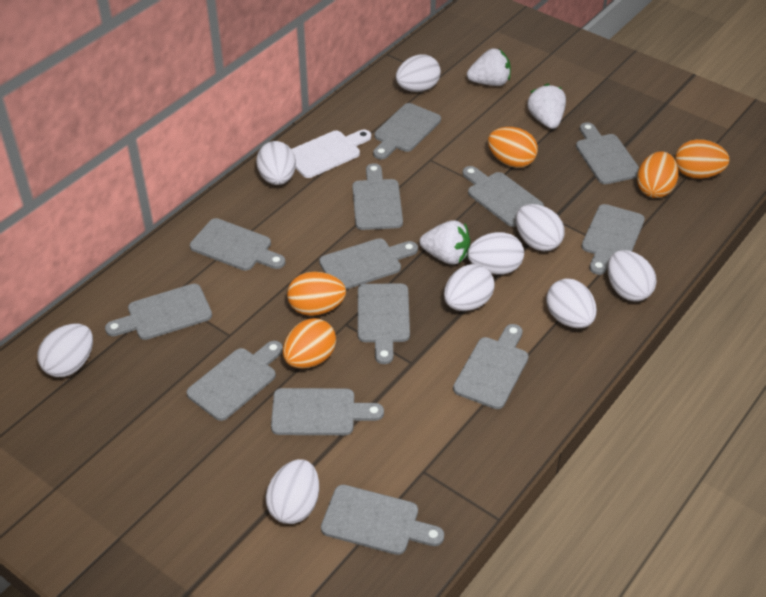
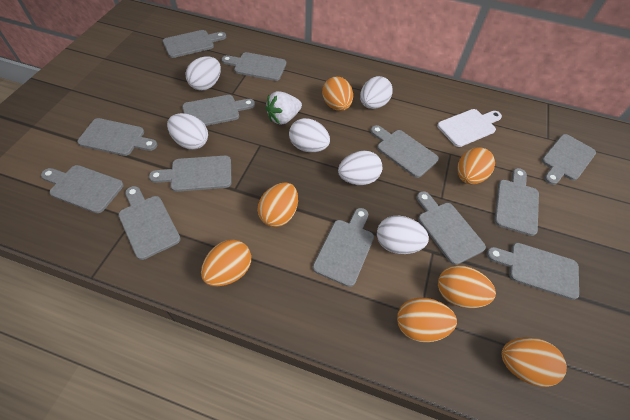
orange egg: 5 -> 7
white egg: 9 -> 6
white strawberry: 3 -> 1

